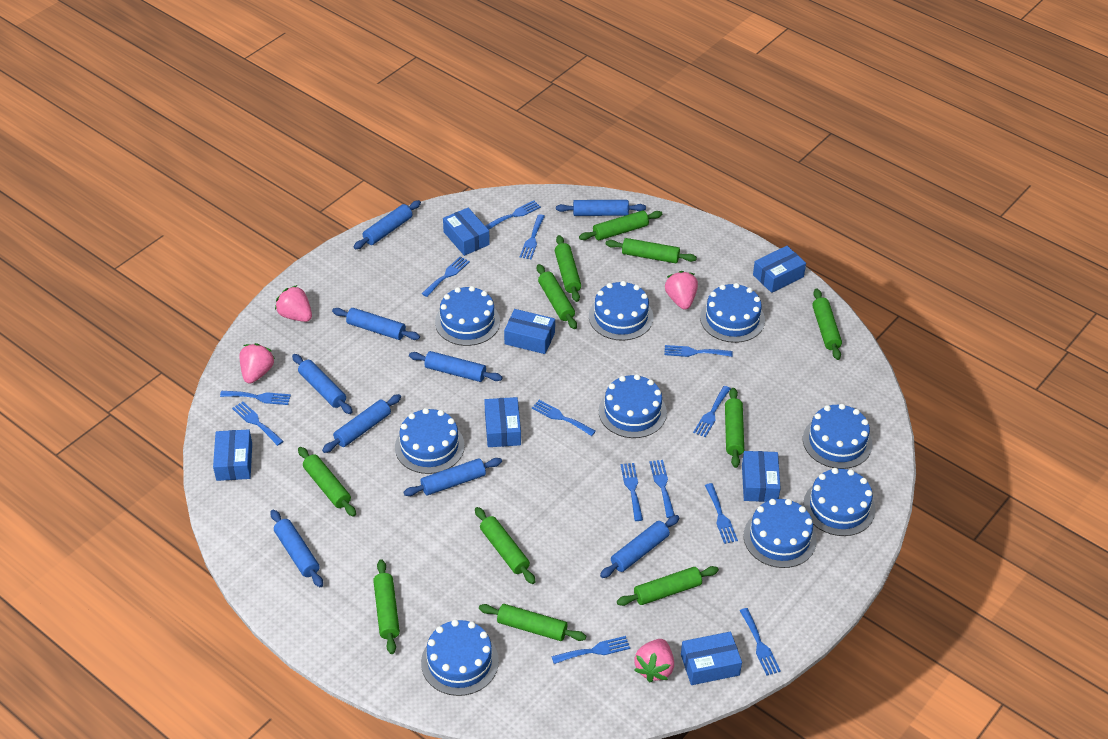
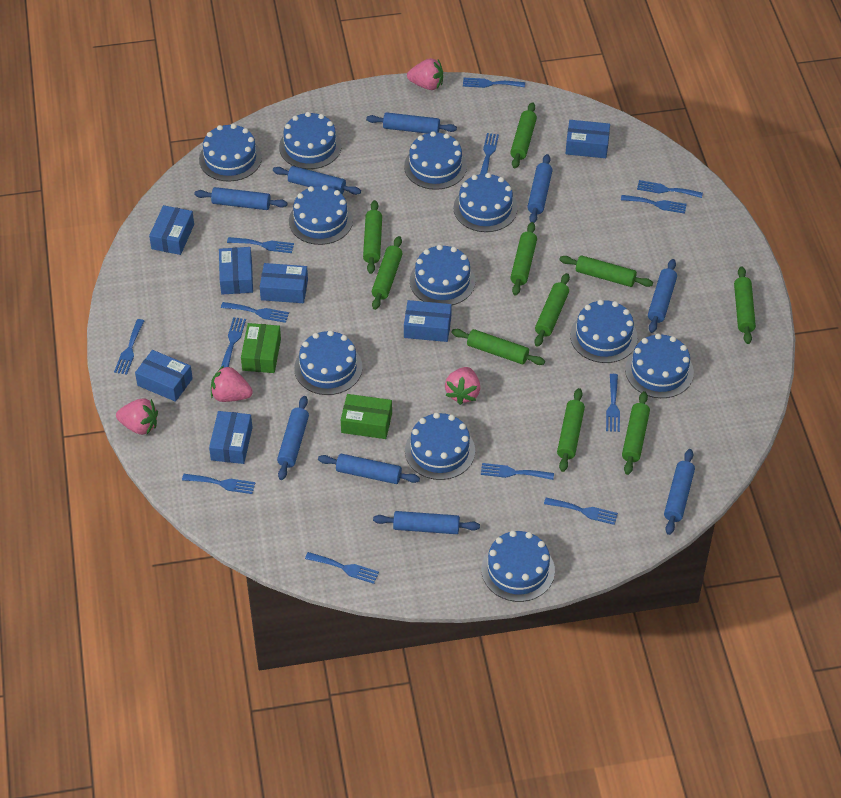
blue cake: 9 -> 11
green box: 0 -> 2
green rolling pin: 11 -> 10

